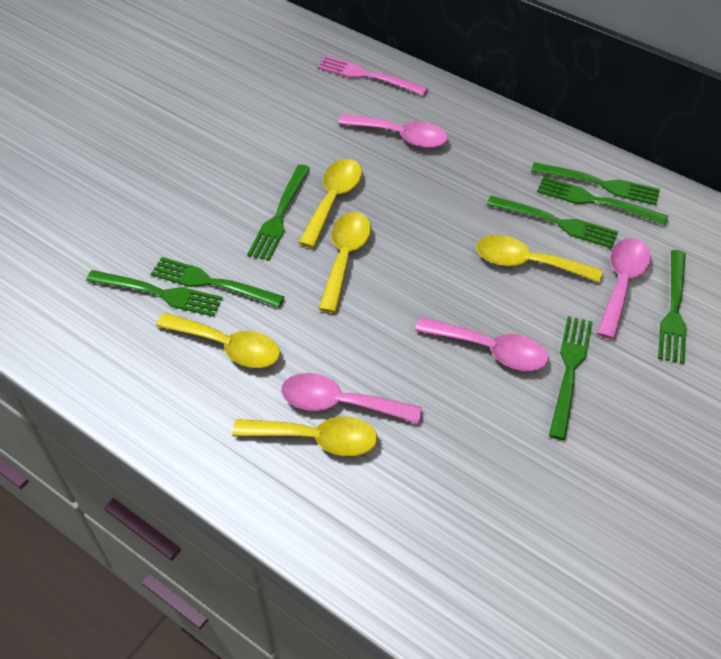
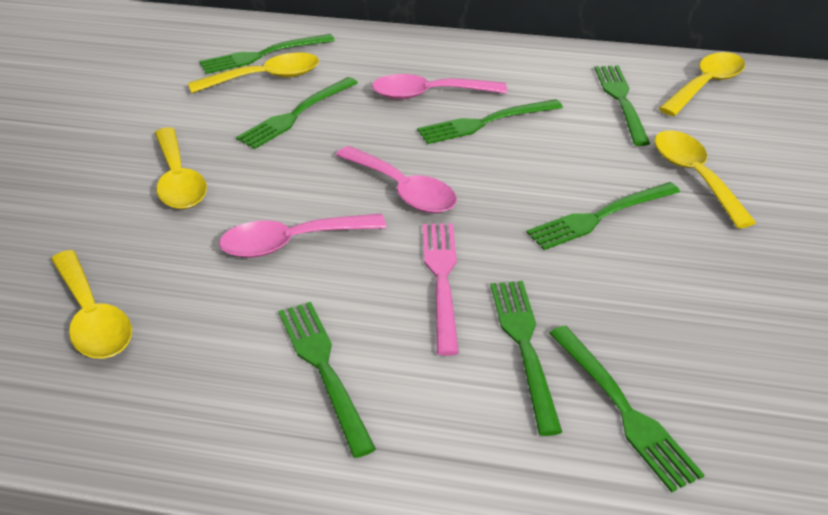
pink spoon: 4 -> 3

